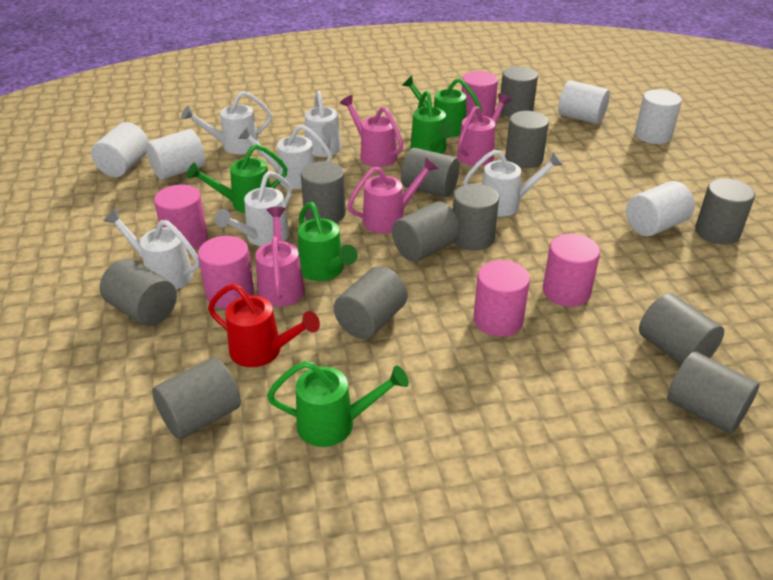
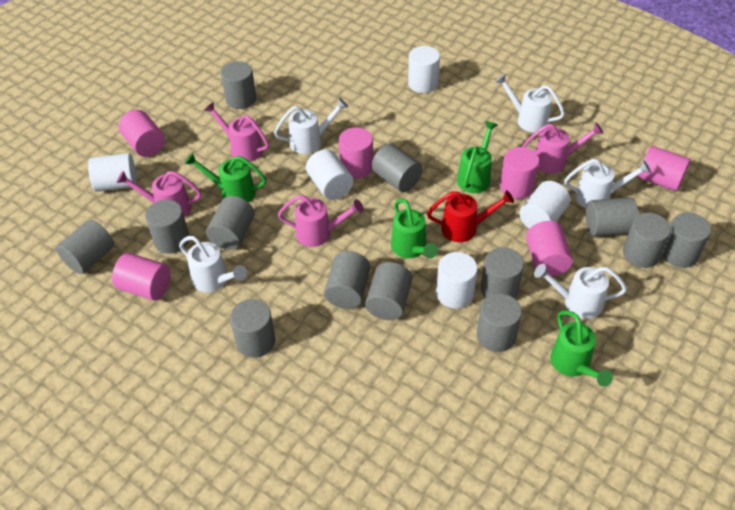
green watering can: 5 -> 4
grey cylinder: 12 -> 13
pink cylinder: 5 -> 6
white watering can: 6 -> 5

